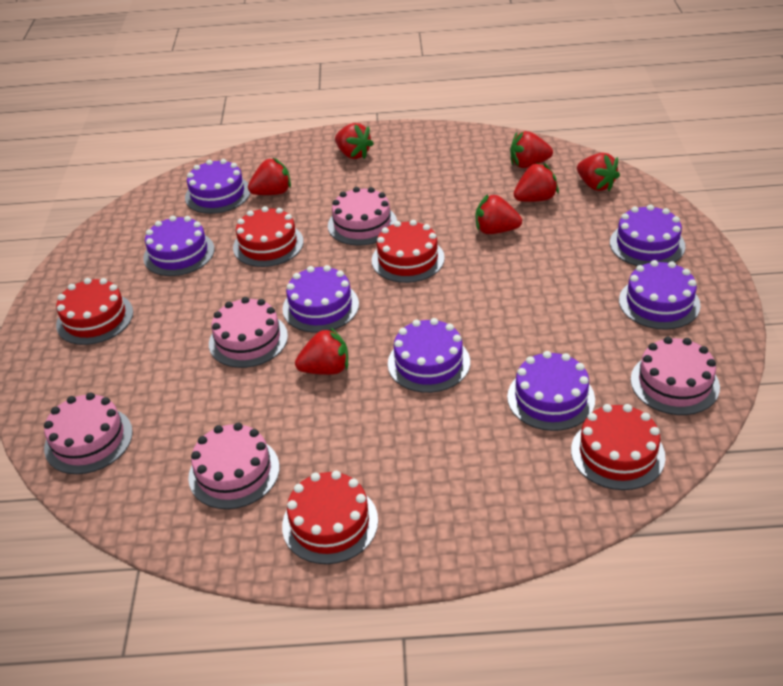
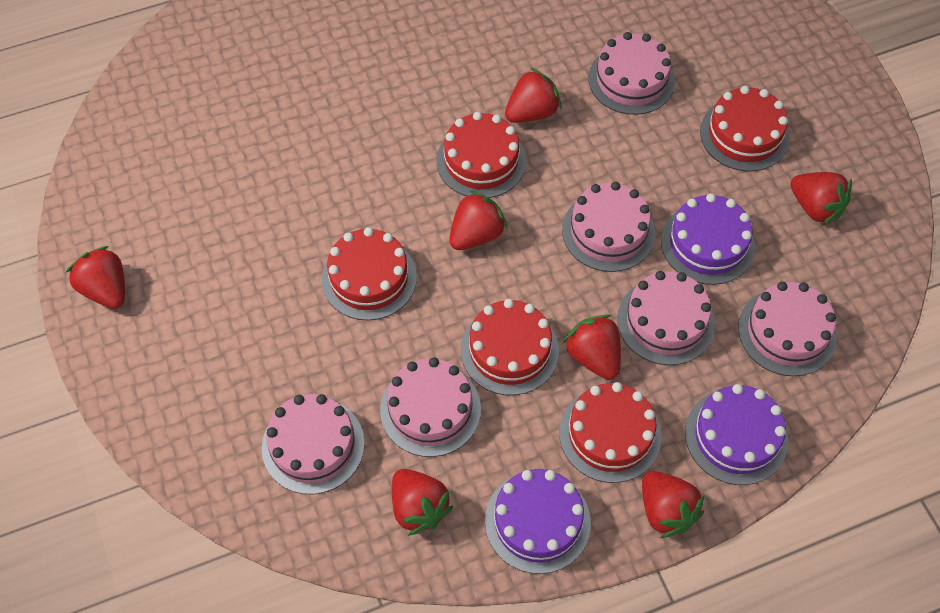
pink cake: 5 -> 6
purple cake: 7 -> 3

